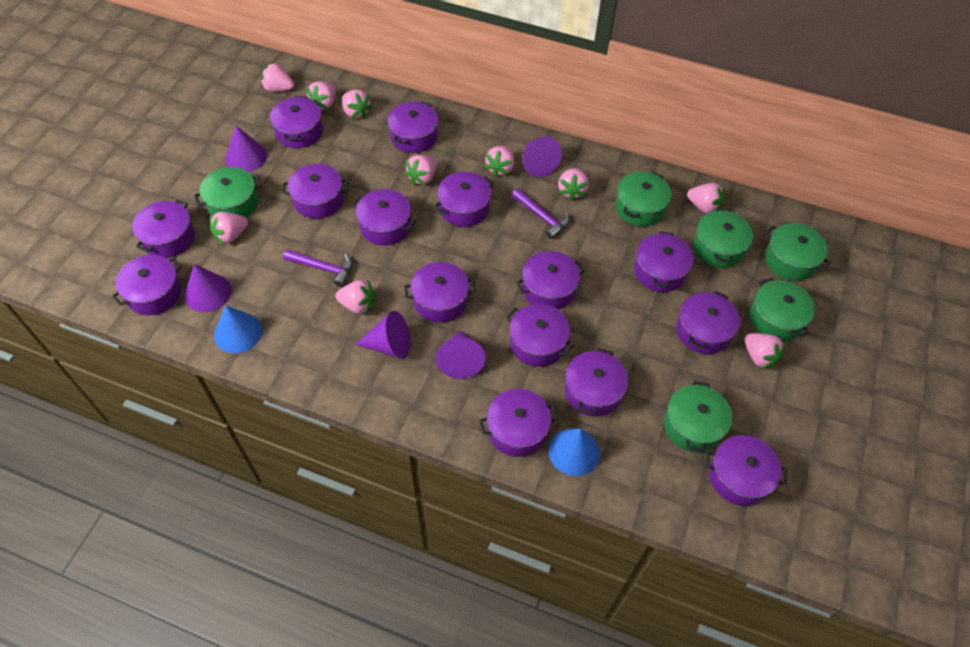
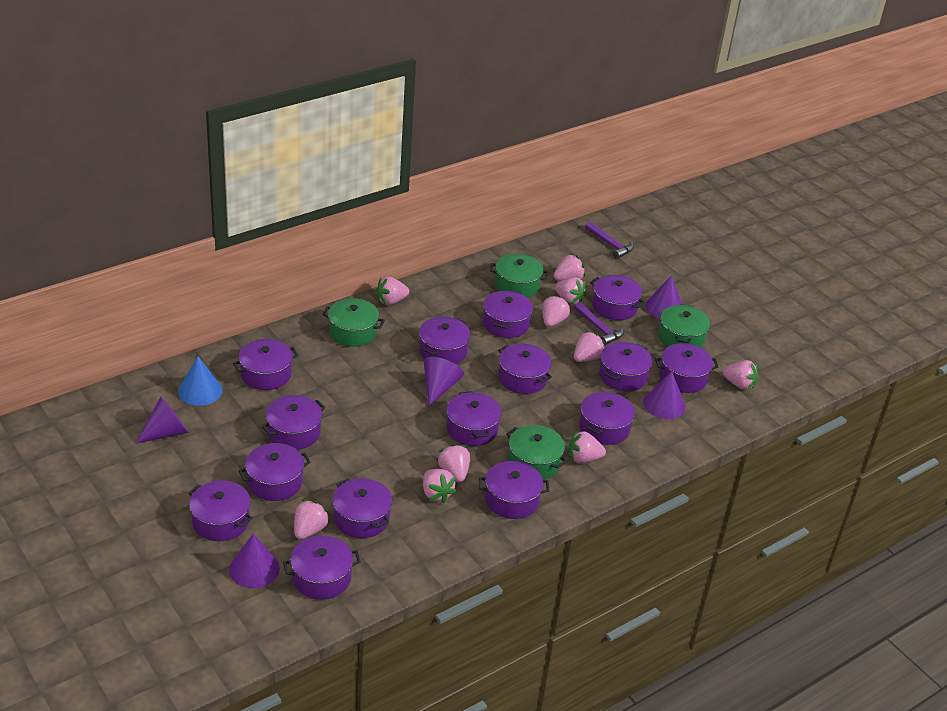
blue cone: 2 -> 1
green pot: 6 -> 4

